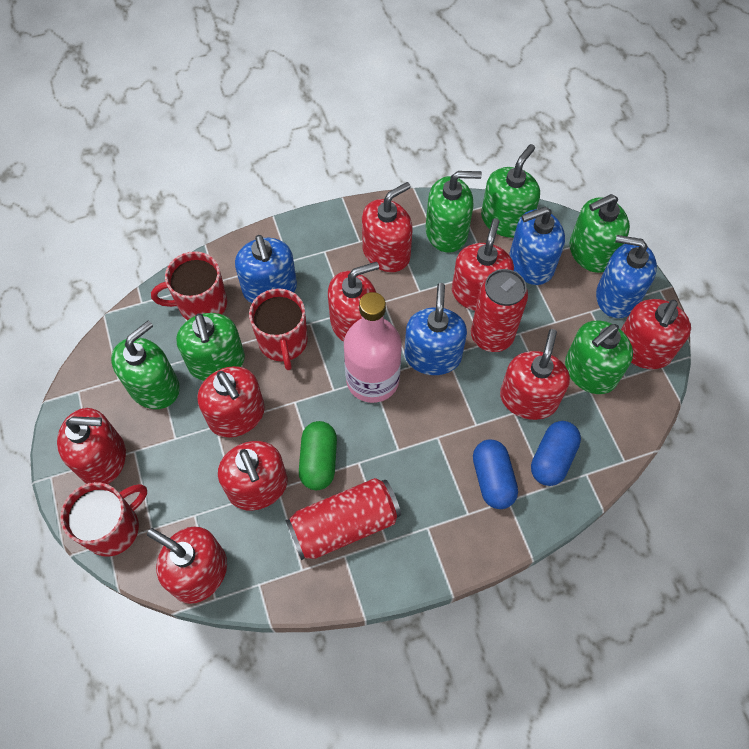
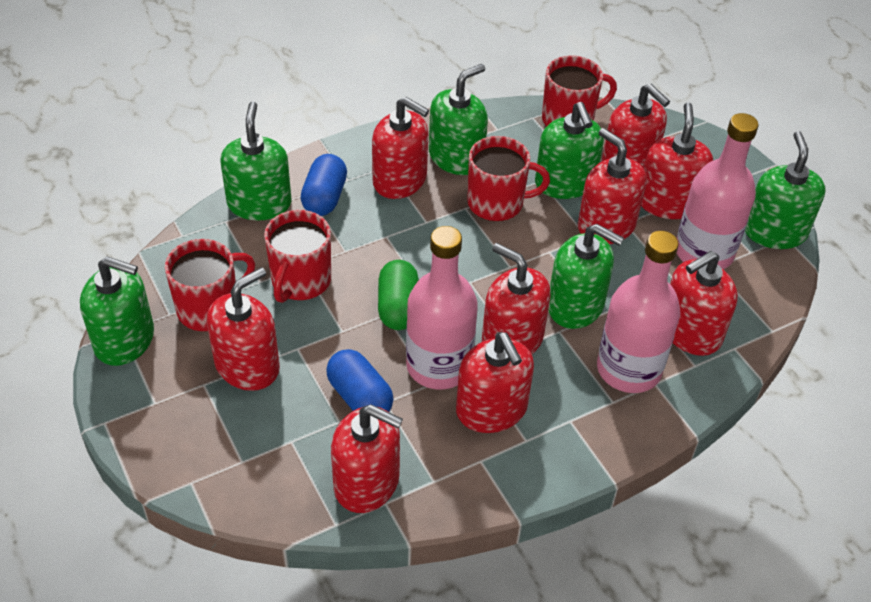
blue soap dispenser: 4 -> 0
pink bottle: 1 -> 3
red can: 2 -> 0
red mug: 3 -> 4

